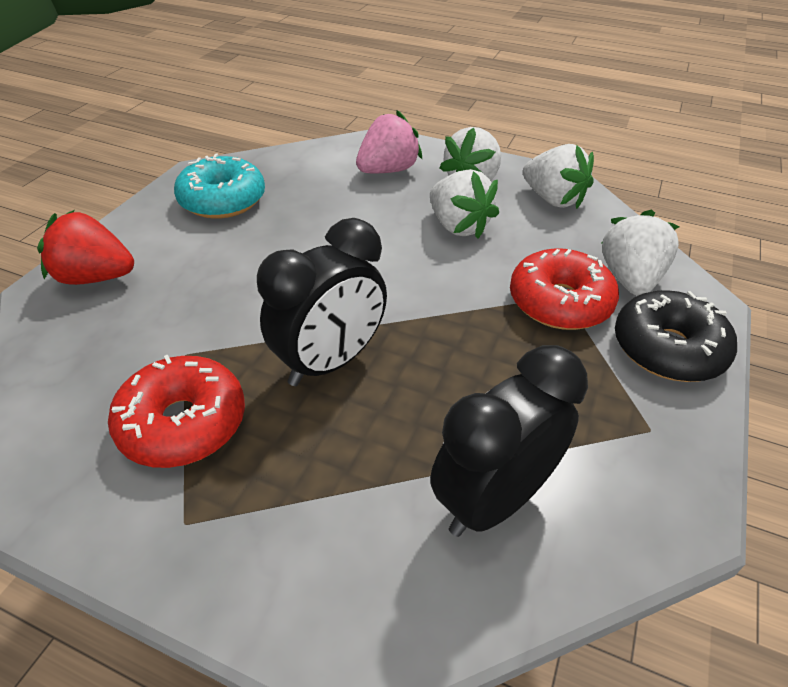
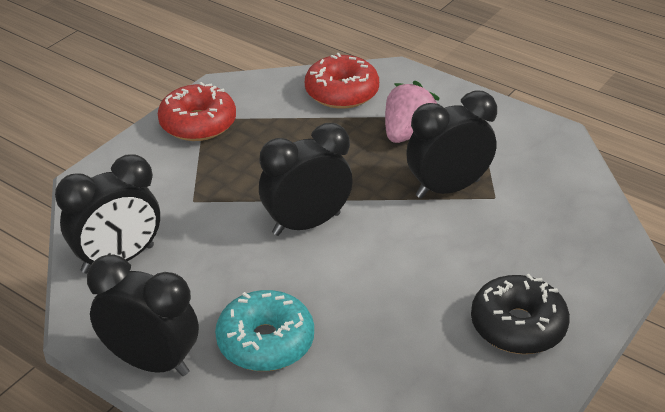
black clock: 2 -> 4
red strawberry: 1 -> 0
white strawberry: 4 -> 0

